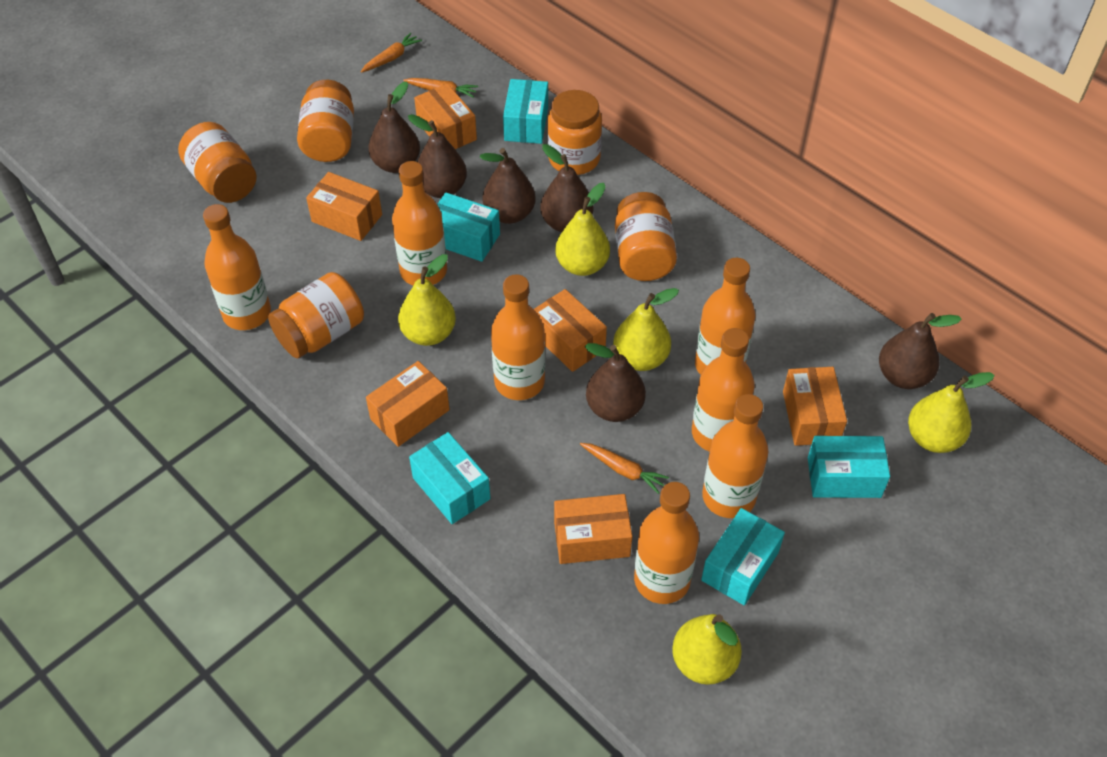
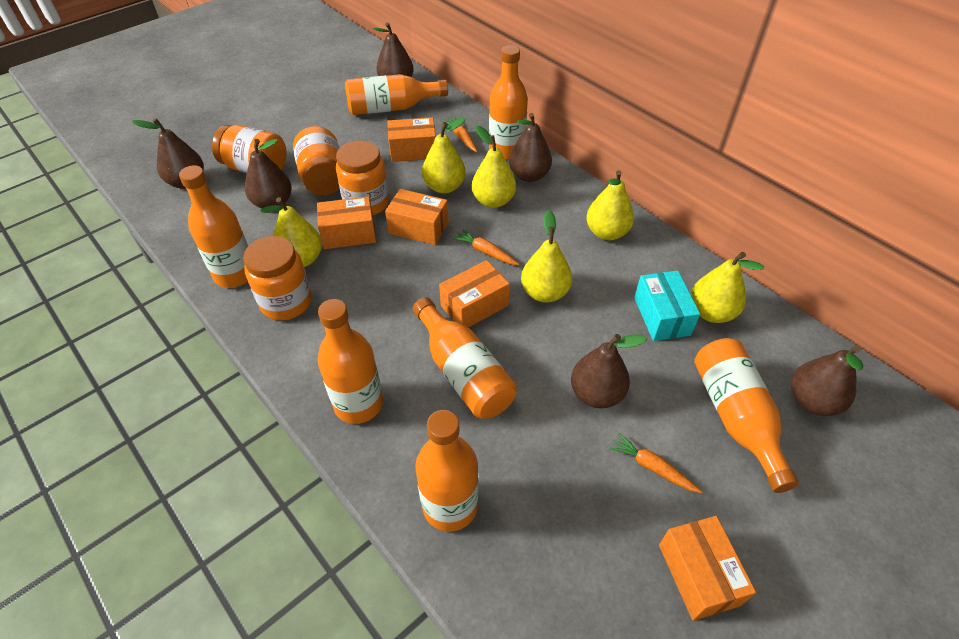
orange box: 6 -> 5
orange jar: 5 -> 4
turquoise box: 5 -> 1
yellow pear: 5 -> 6

